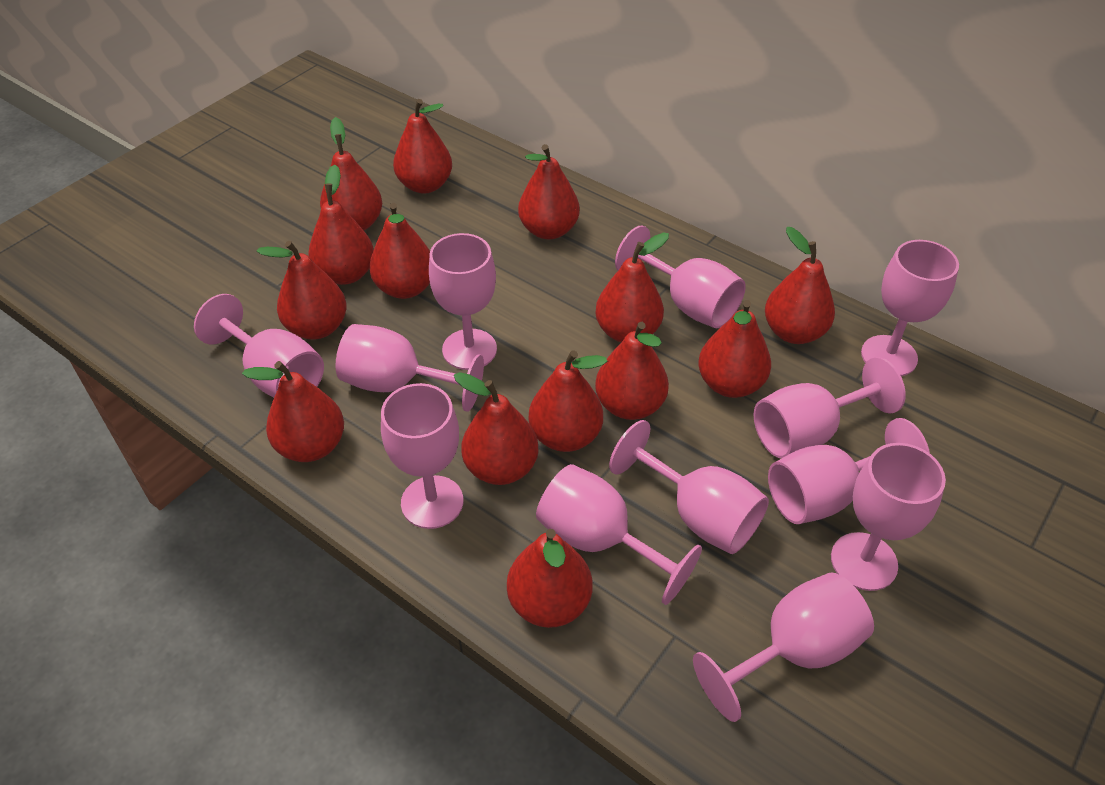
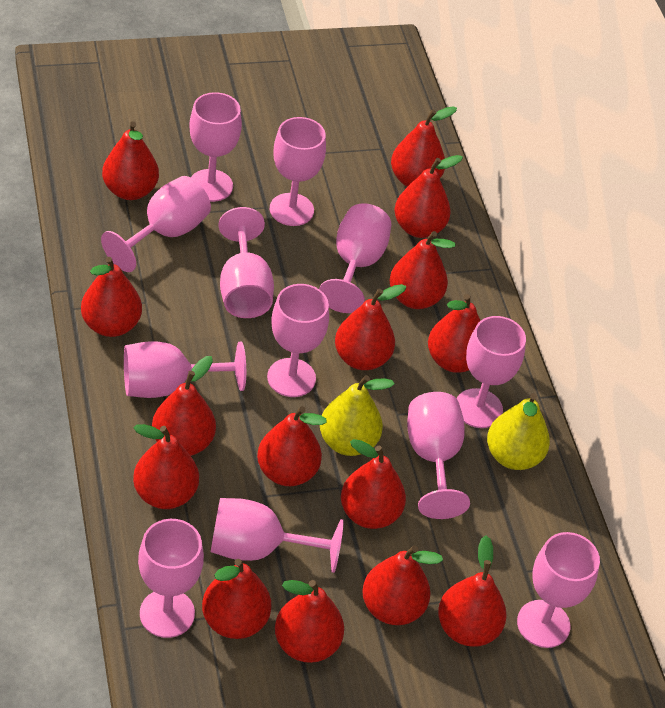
red pear: 14 -> 15
yellow pear: 0 -> 2

